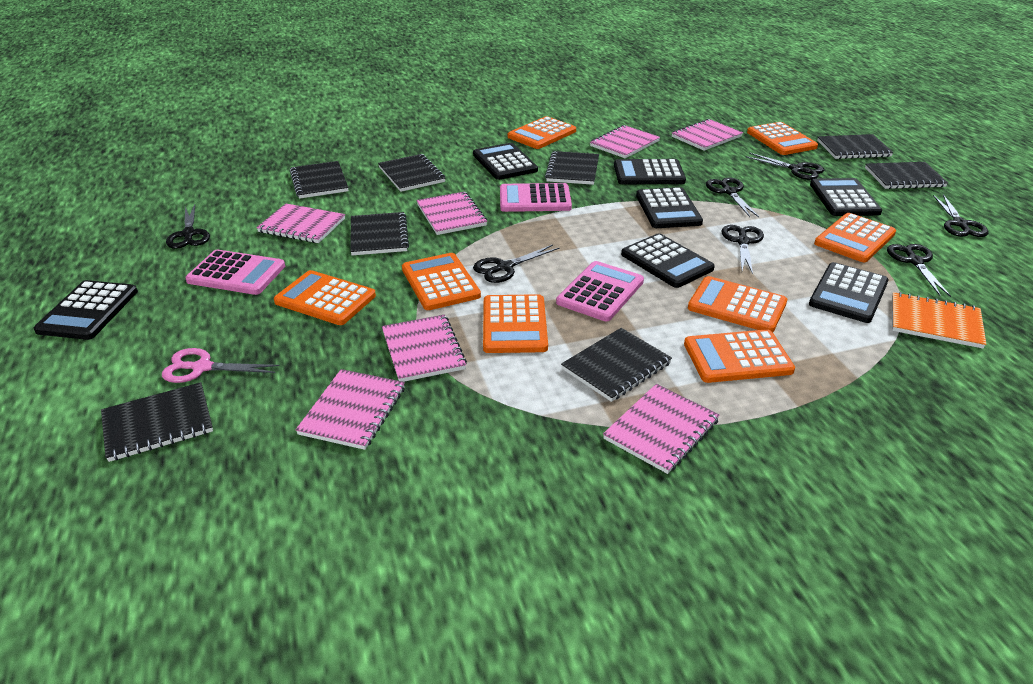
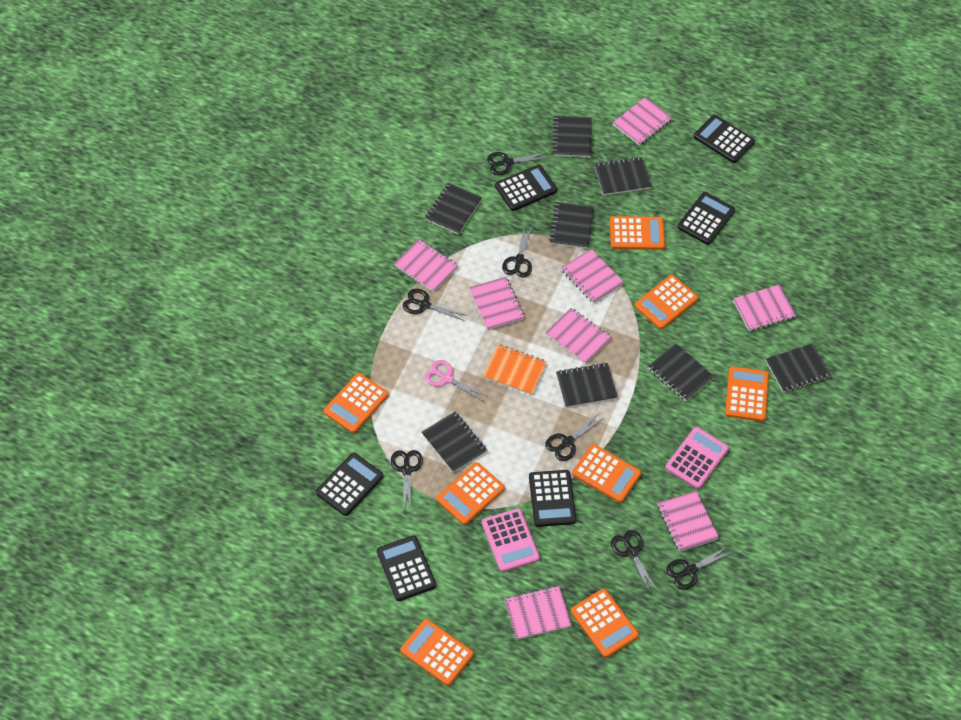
black calculator: 7 -> 6
pink calculator: 3 -> 2
pink notebook: 7 -> 8

